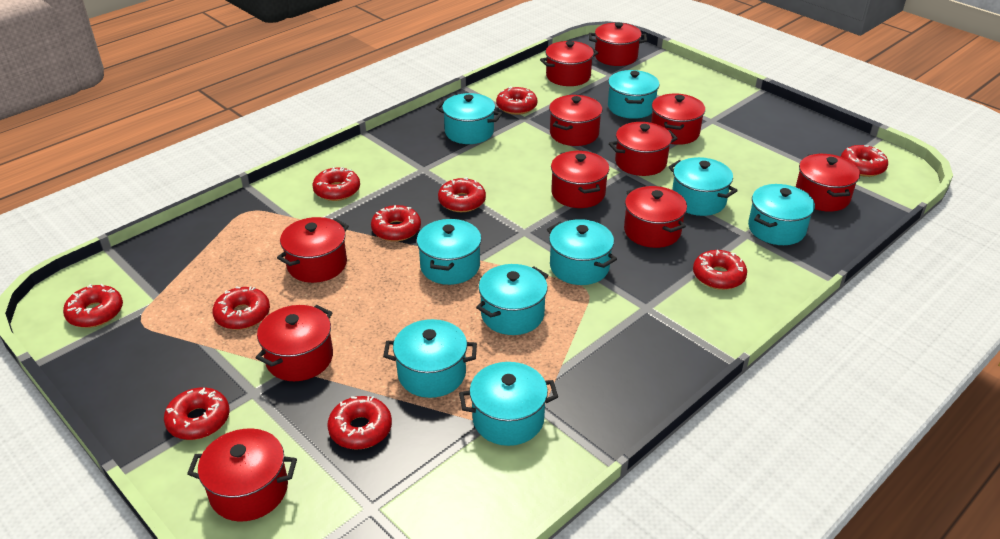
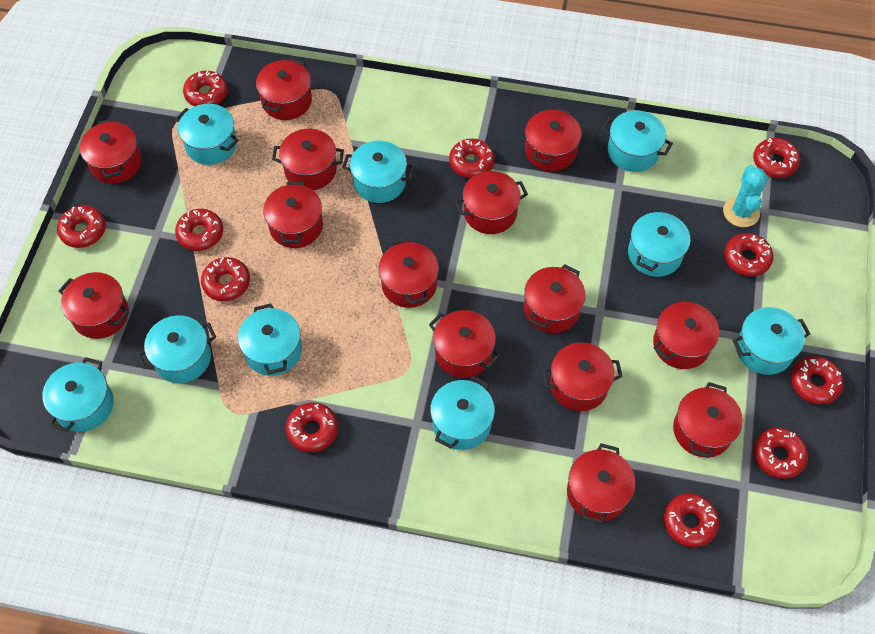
red donut: 10 -> 11
red pot: 11 -> 14
turquoise cactus: 0 -> 1

